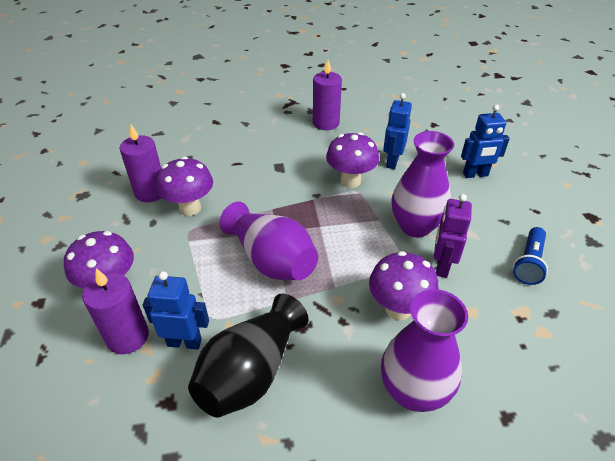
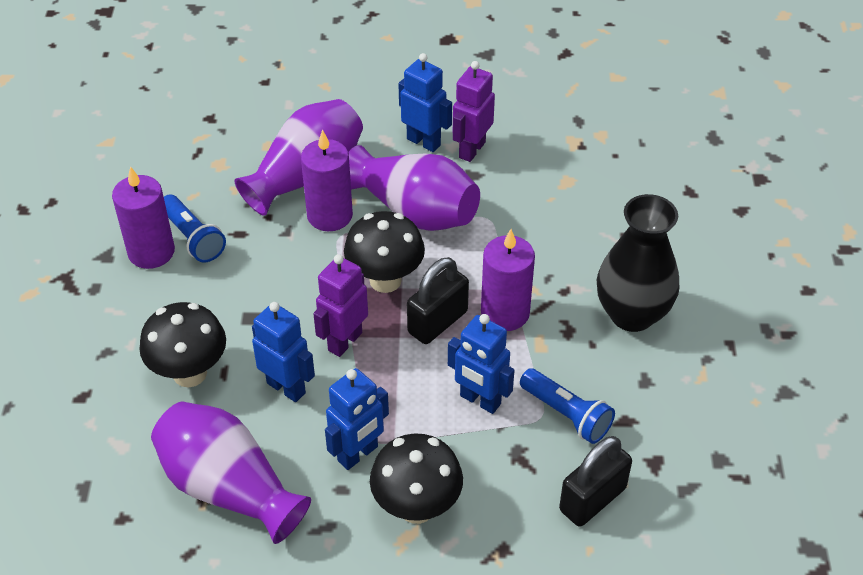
black mushroom: 0 -> 3
black padlock: 0 -> 2
blue flashlight: 1 -> 2
blue robot: 3 -> 4
purple mushroom: 4 -> 0
purple robot: 1 -> 2

